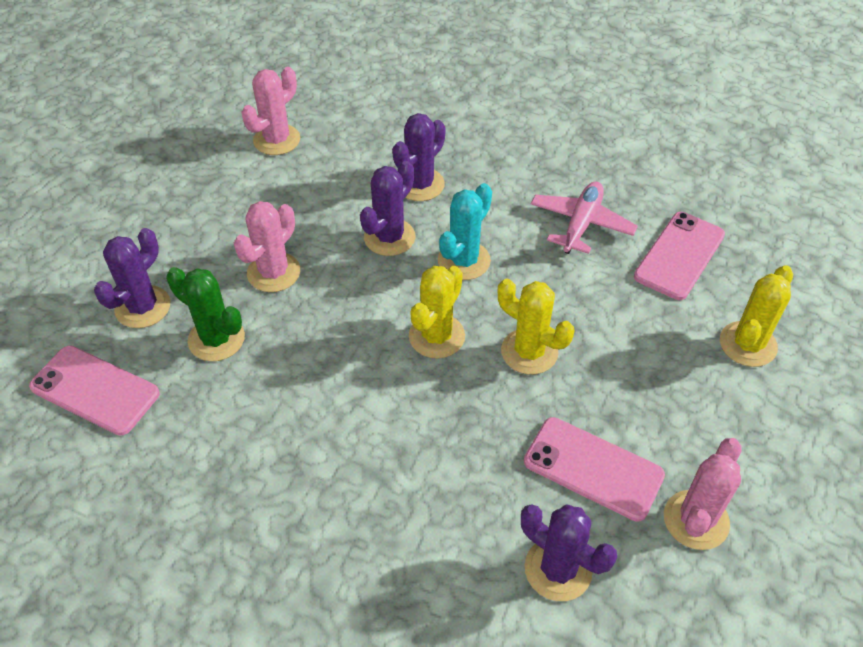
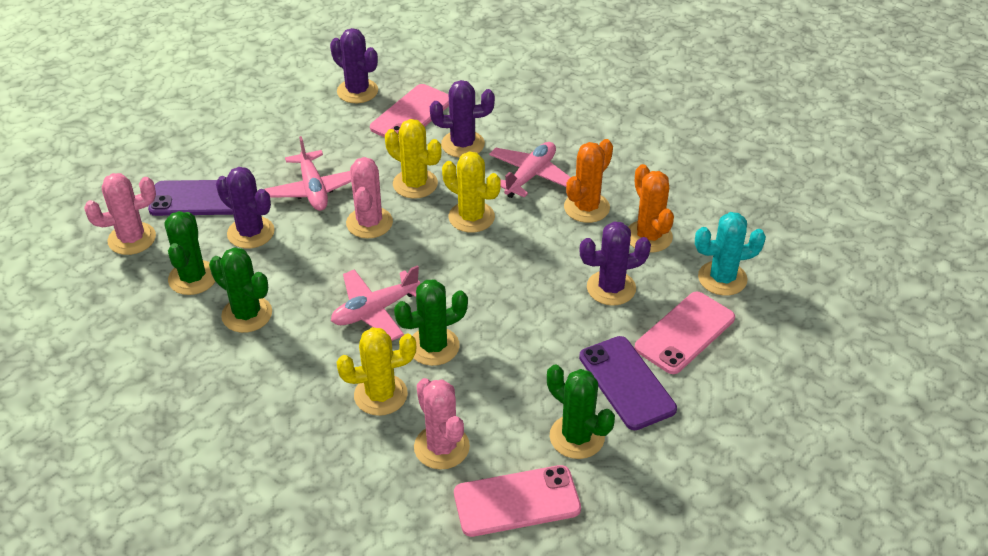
green cactus: 1 -> 4
orange cactus: 0 -> 2
pink plane: 1 -> 3
purple phone: 0 -> 2

